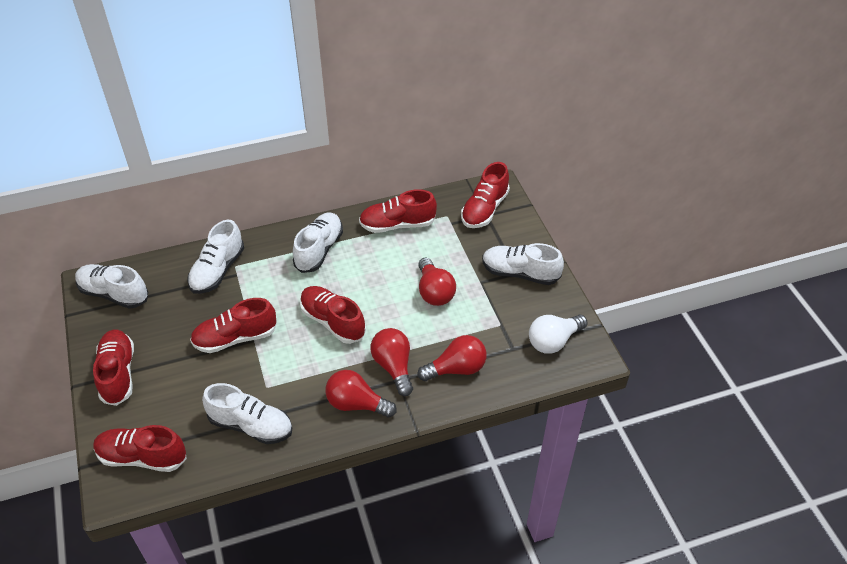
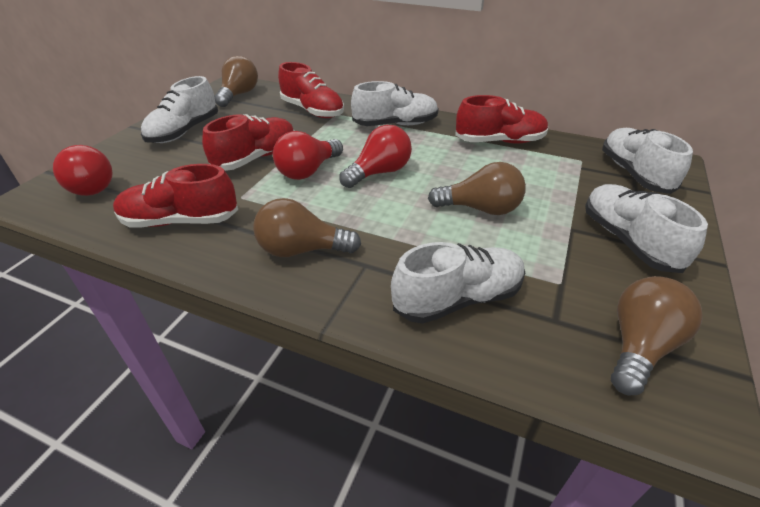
brown light bulb: 0 -> 4
red light bulb: 4 -> 3
red shoe: 6 -> 4
white light bulb: 1 -> 0

